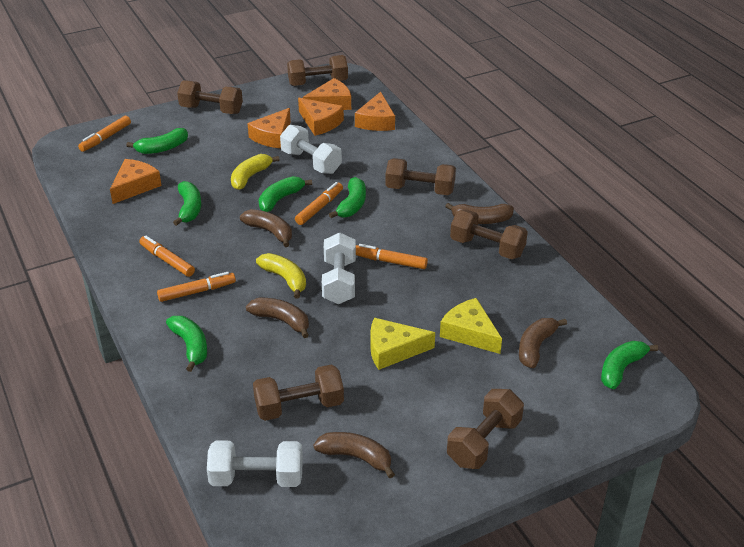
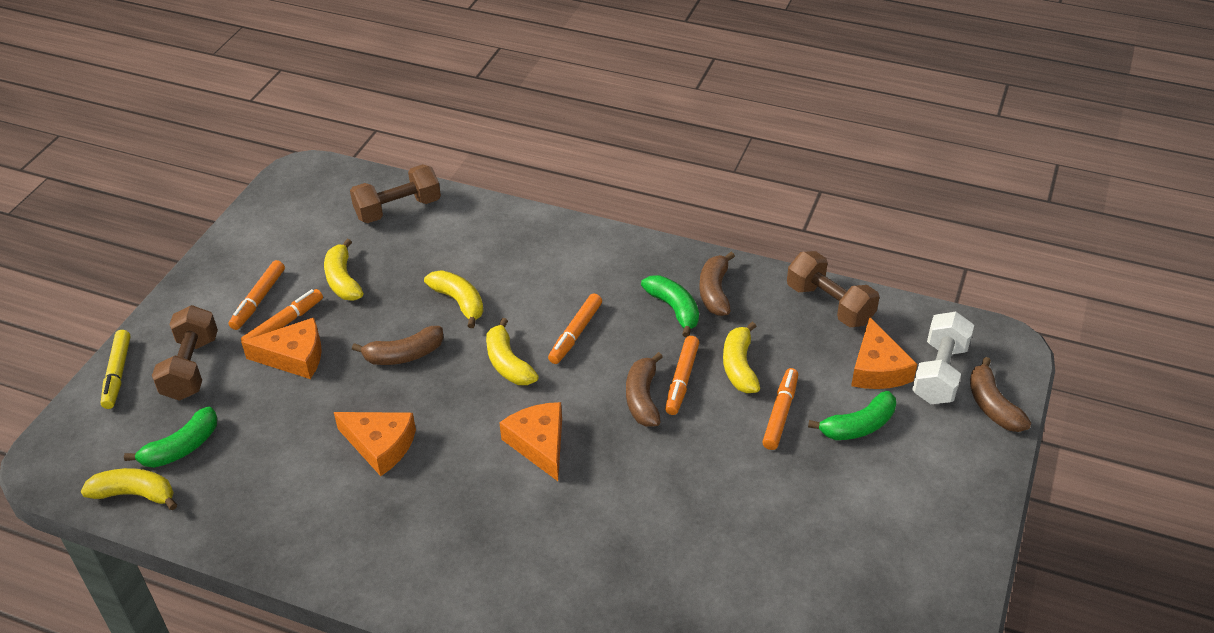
brown banana: 5 -> 4
brown dumbbell: 6 -> 3
green banana: 6 -> 3
orange cheese: 5 -> 4
white dumbbell: 3 -> 1
yellow banana: 2 -> 5
yellow cheese: 2 -> 0
yellow marker: 0 -> 1

